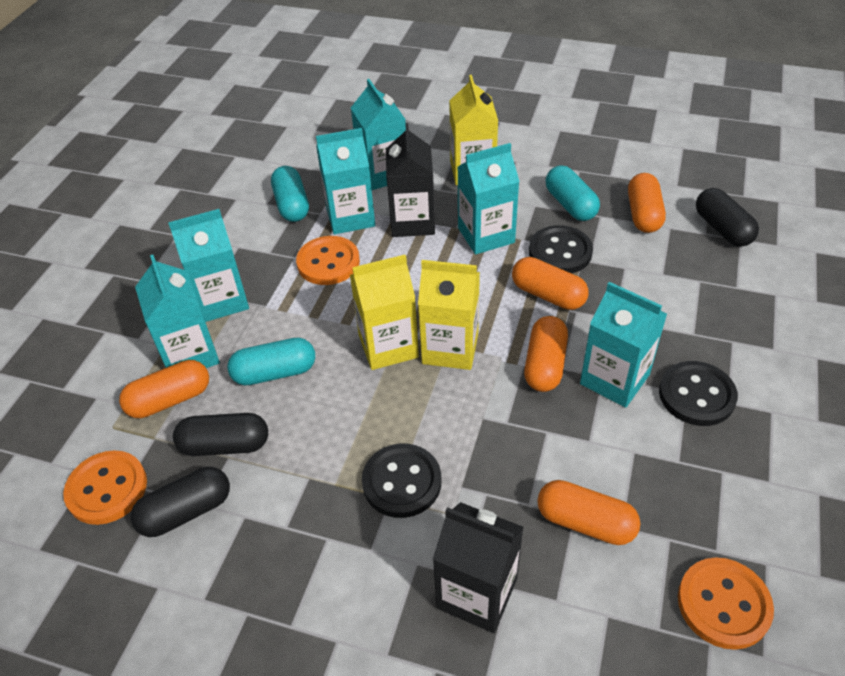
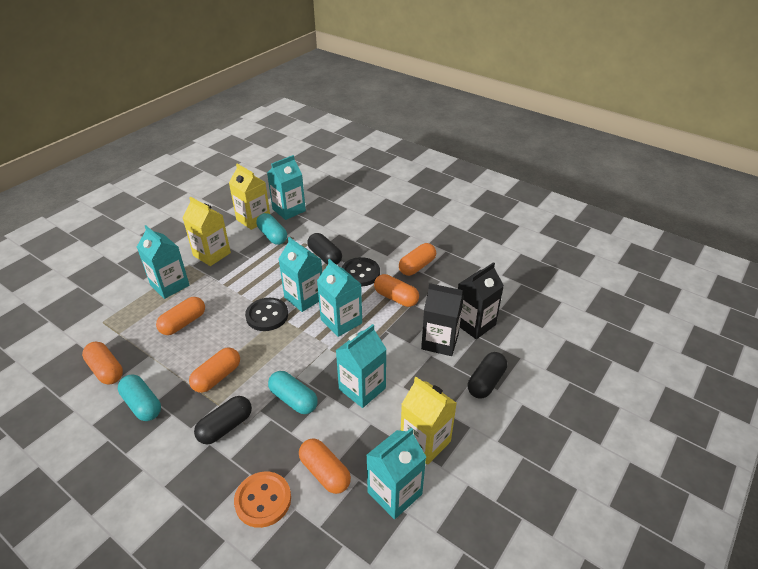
black button: 3 -> 2
orange button: 3 -> 1
orange capsule: 5 -> 6

